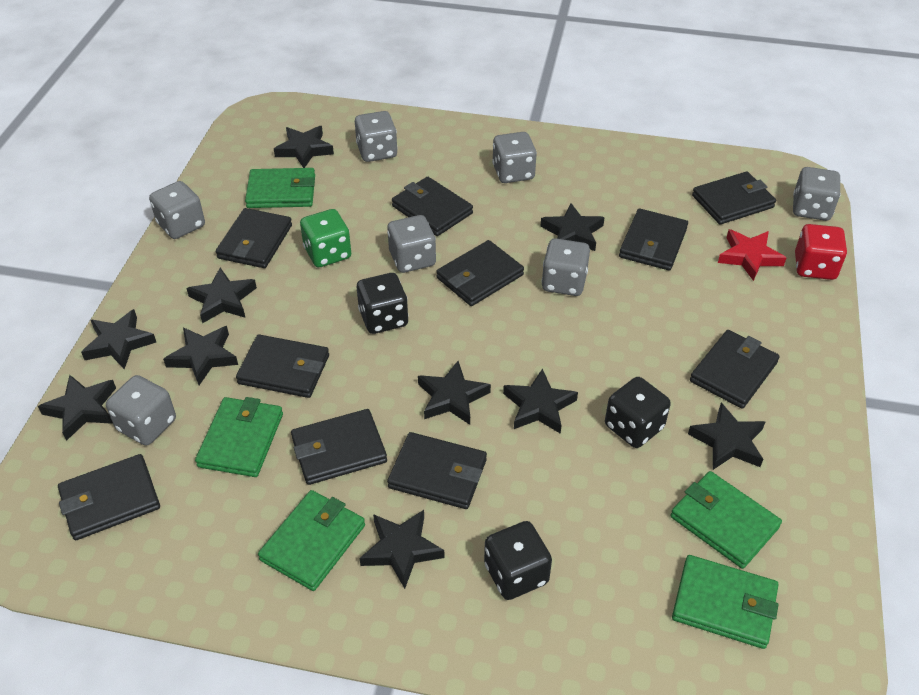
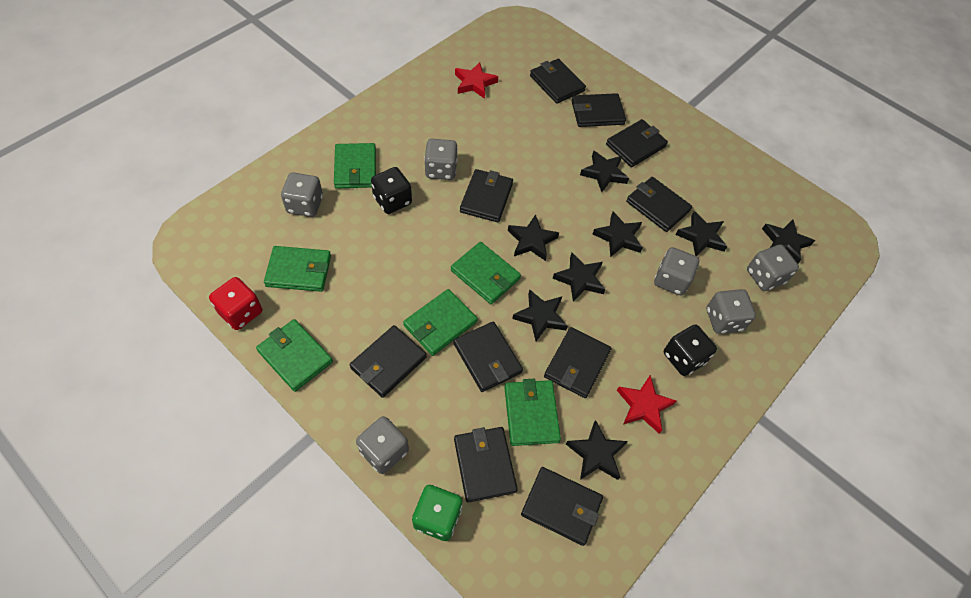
black dice: 3 -> 2
black star: 10 -> 8
green wallet: 5 -> 6
grey dice: 7 -> 6
red star: 1 -> 2

